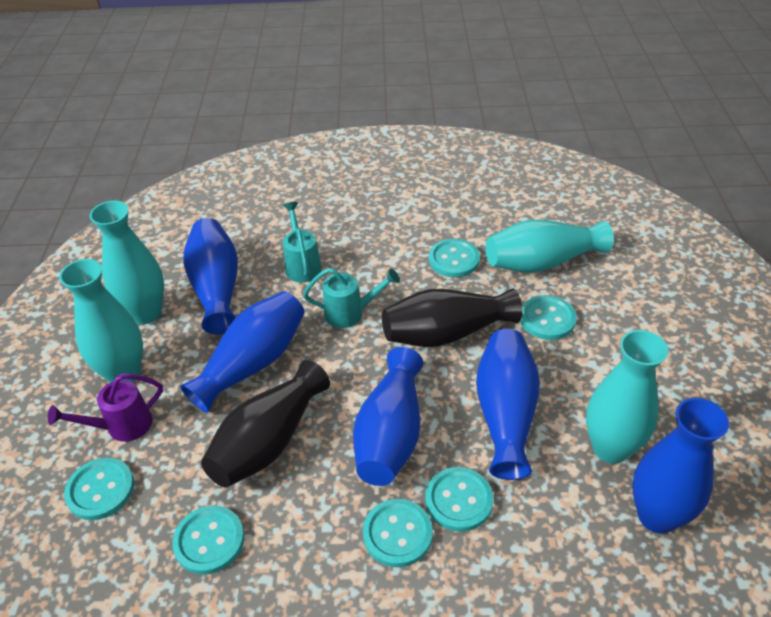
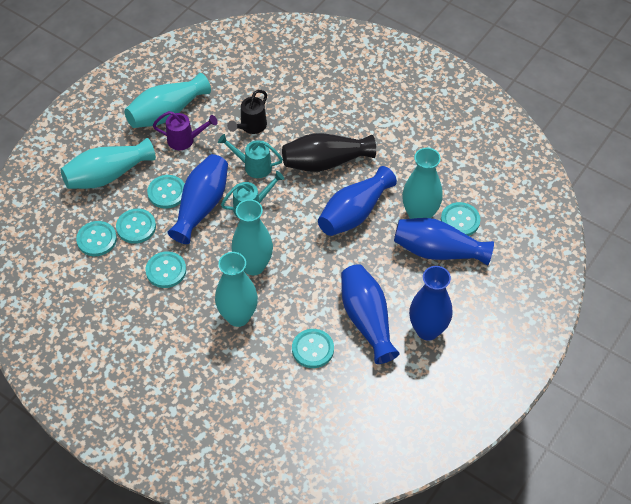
black vase: 2 -> 1
black watering can: 0 -> 1
turquoise vase: 4 -> 5

